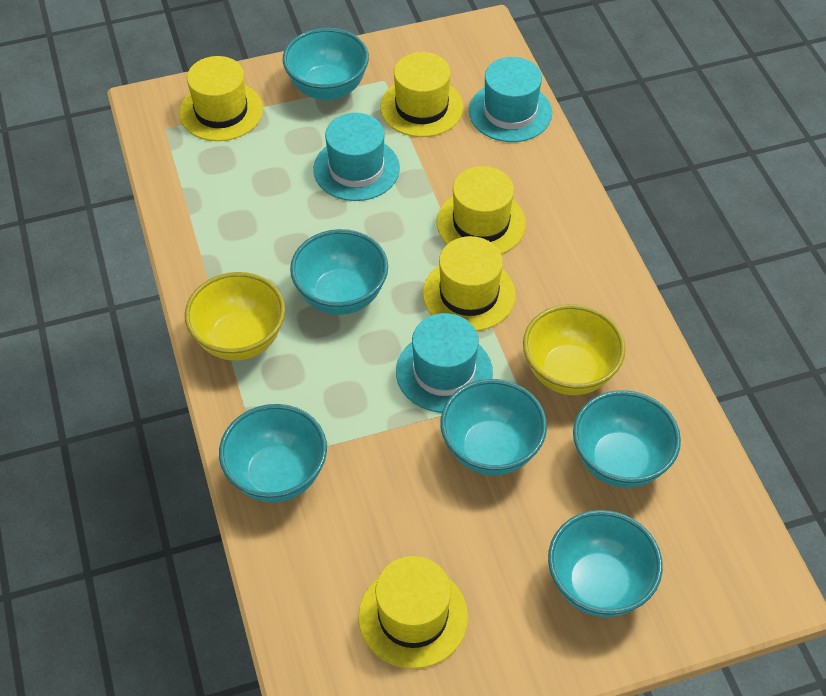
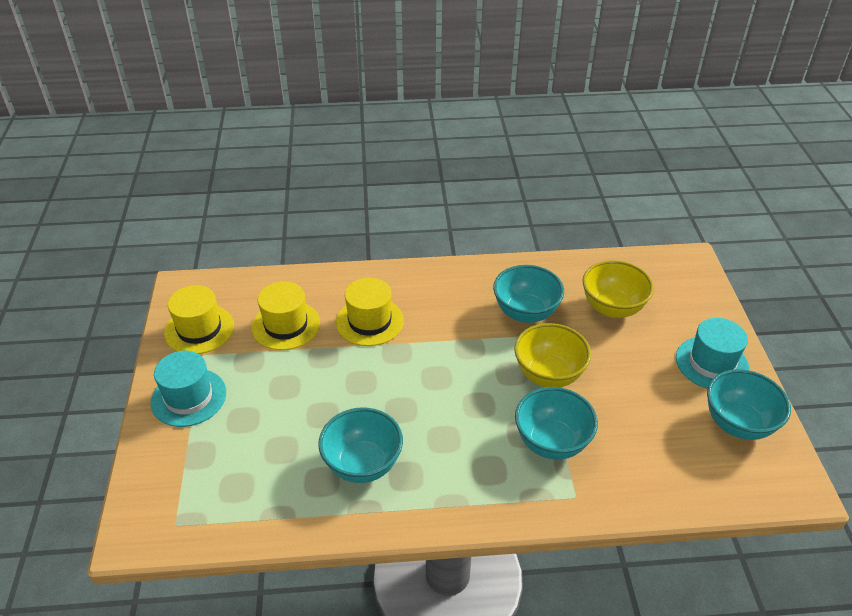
turquoise bowl: 6 -> 4
turquoise hat: 3 -> 2
yellow hat: 5 -> 3

